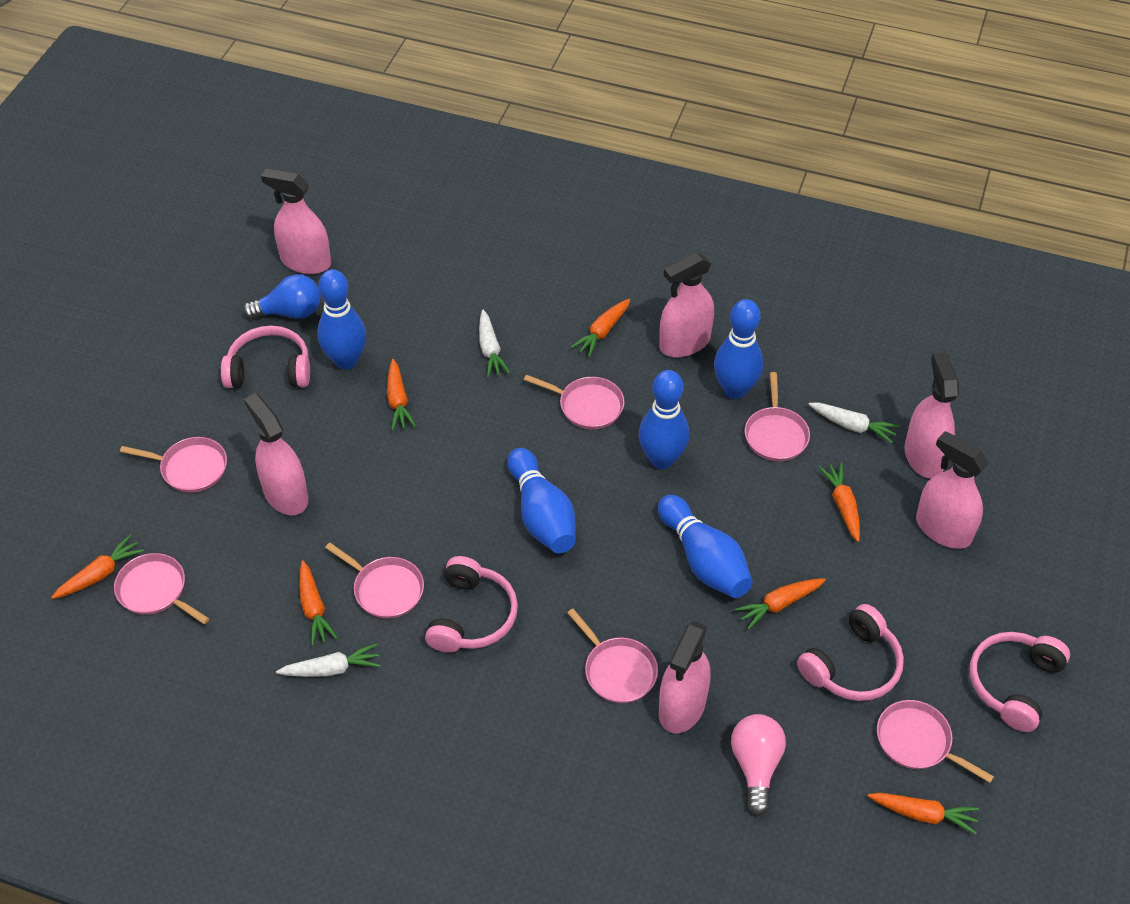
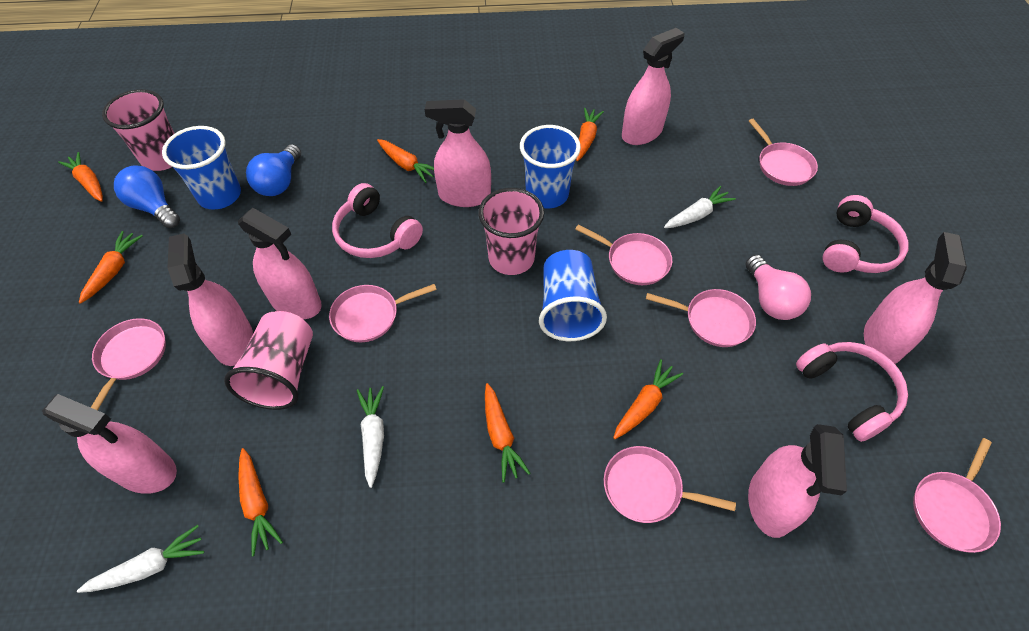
blue bowling pin: 5 -> 0
blue cup: 0 -> 3
blue light bulb: 1 -> 2
pink cup: 0 -> 3
pink headphones: 4 -> 3
pink spray bottle: 6 -> 7

